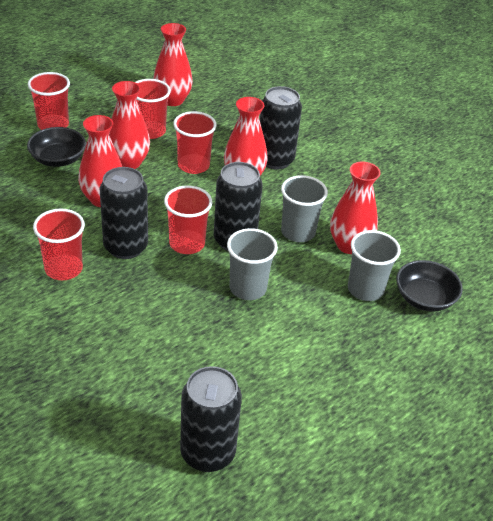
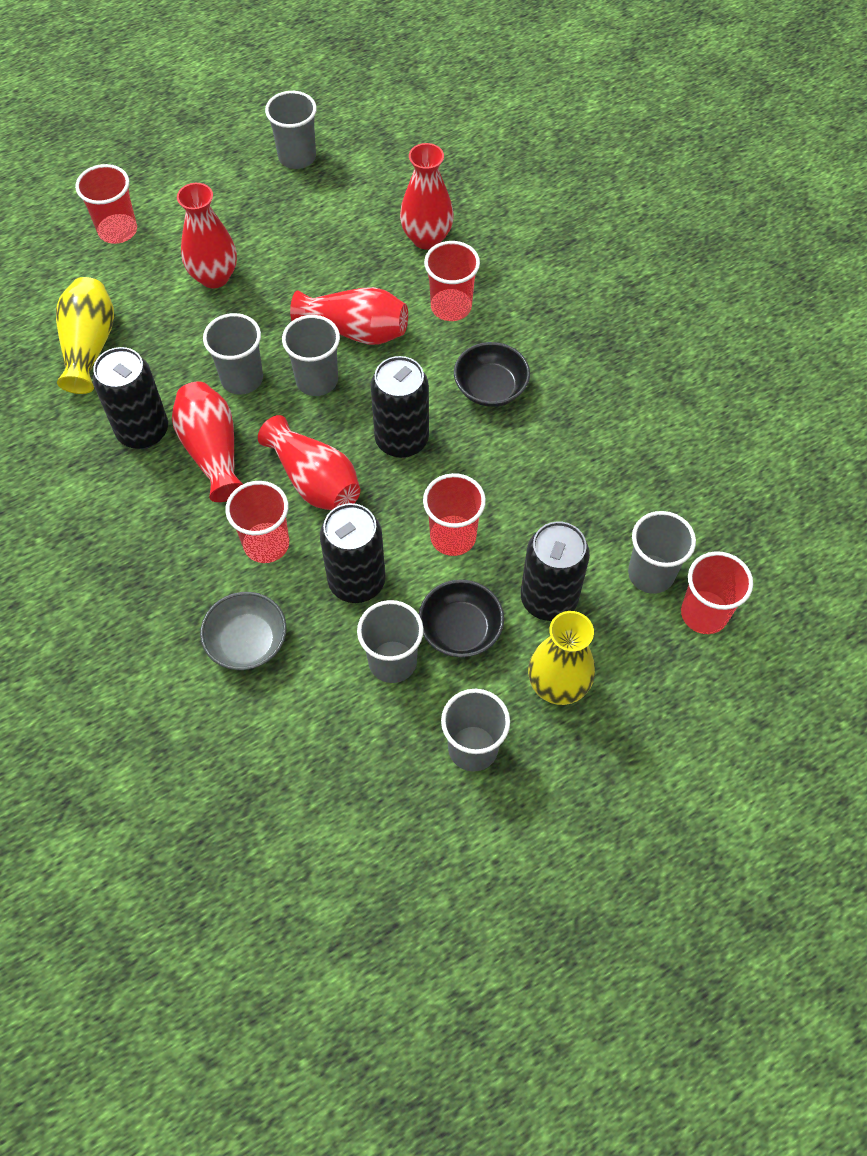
grey bowl: 0 -> 1
grey cup: 3 -> 6
yellow vase: 0 -> 2

